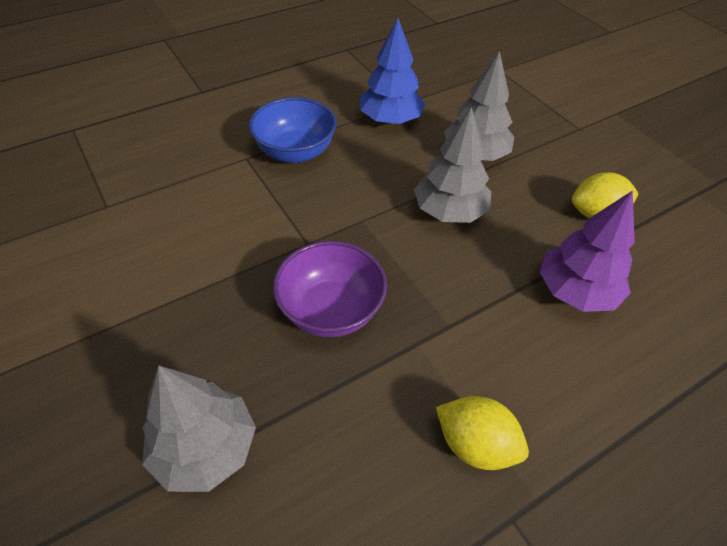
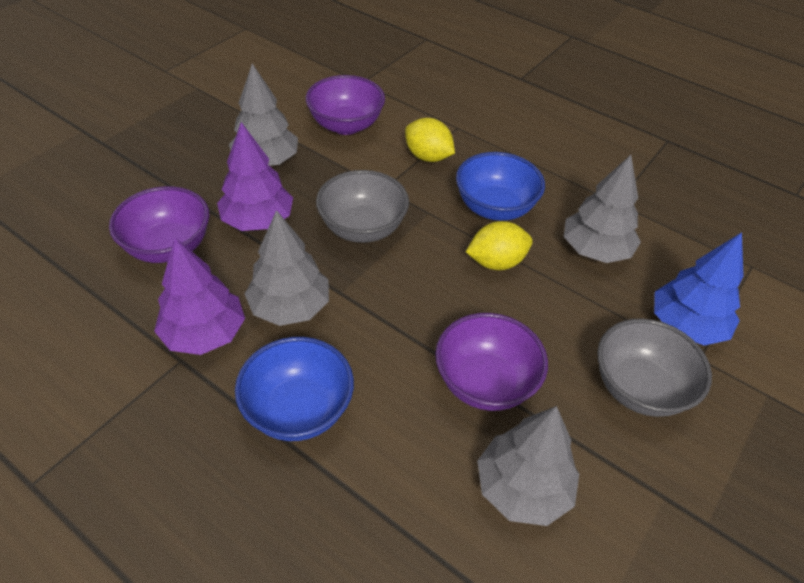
blue bowl: 1 -> 2
grey bowl: 0 -> 2
grey tree: 3 -> 4
purple bowl: 1 -> 3
purple tree: 1 -> 2

